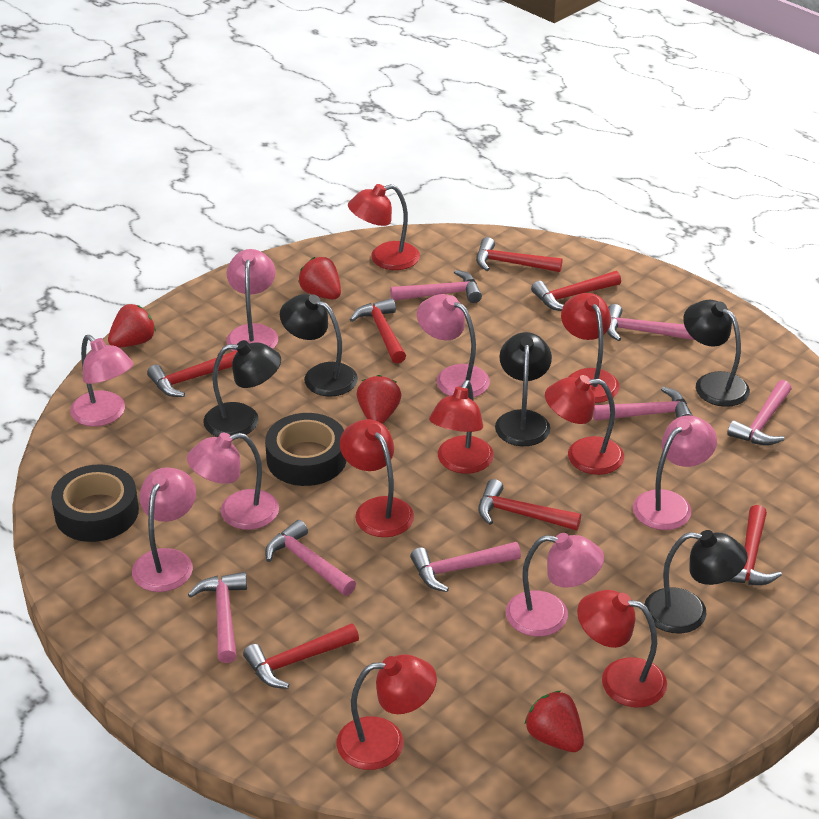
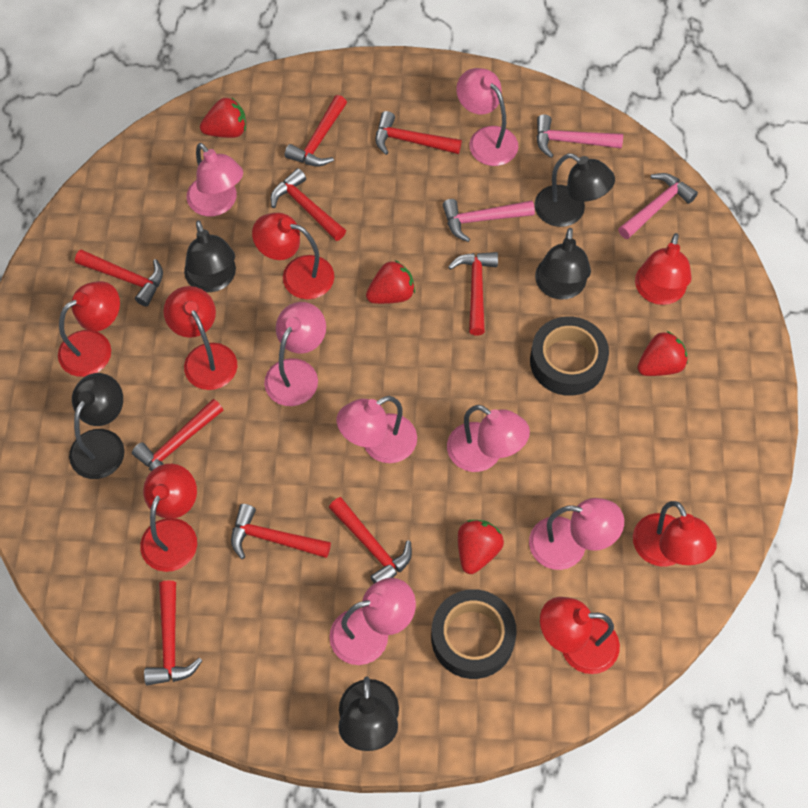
pink hammer: 7 -> 3
red hammer: 7 -> 9

